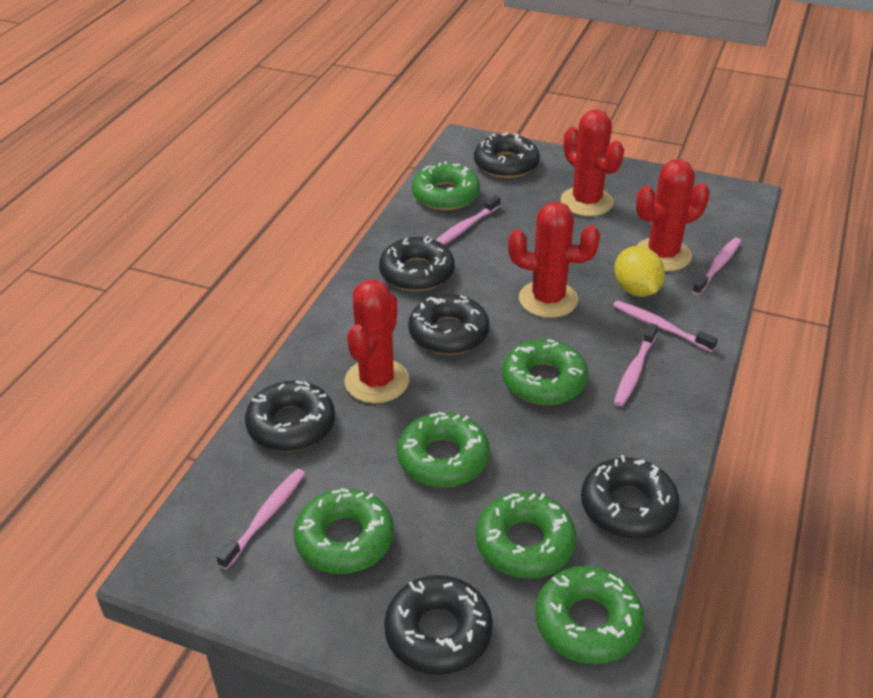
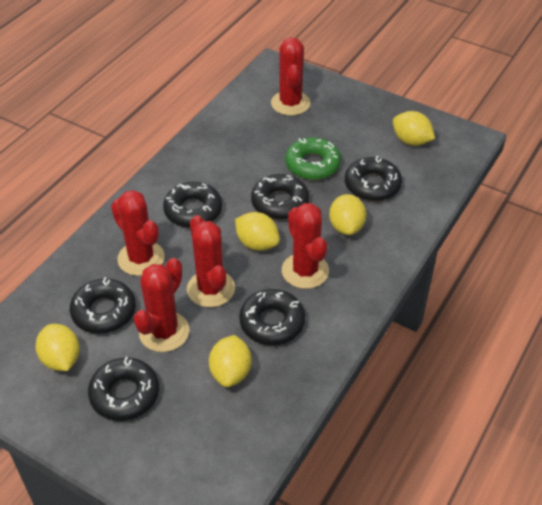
green donut: 6 -> 1
pink toothbrush: 5 -> 0
red cactus: 4 -> 5
yellow lemon: 1 -> 5

